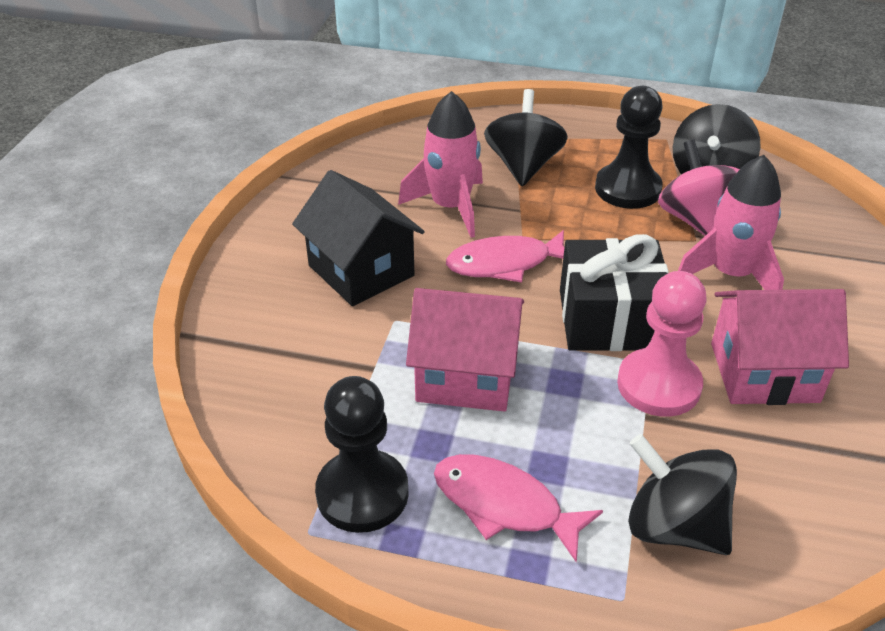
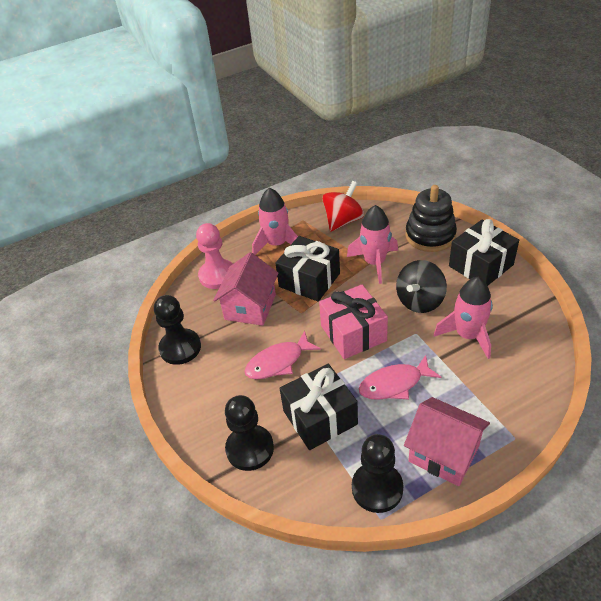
black gift: 1 -> 3
black house: 1 -> 0
black pawn: 2 -> 3
black spinning top: 3 -> 1
black stacking toy: 0 -> 1
pink gift: 0 -> 1
pink rocket: 2 -> 3
pink spinning top: 1 -> 0
red spinning top: 0 -> 1

